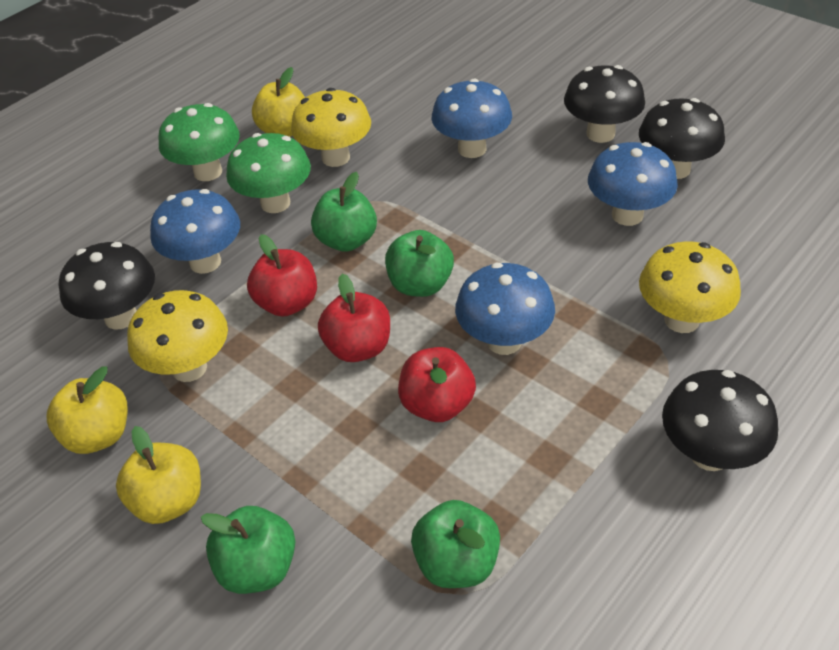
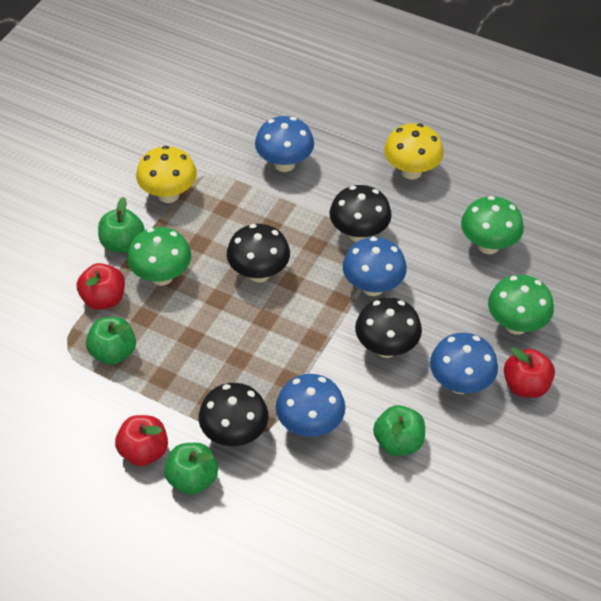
green mushroom: 2 -> 3
yellow apple: 3 -> 0
yellow mushroom: 3 -> 2

